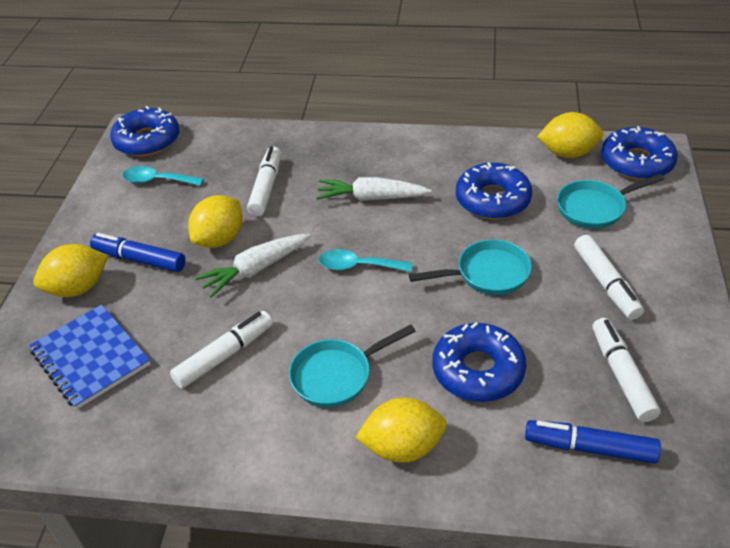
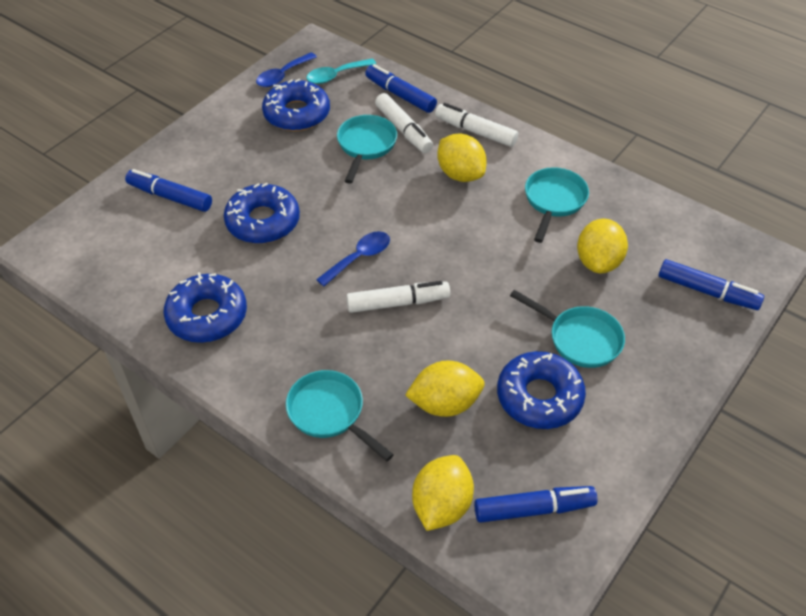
blue marker: 2 -> 4
blue notebook: 1 -> 0
blue spoon: 0 -> 2
turquoise pan: 3 -> 4
turquoise spoon: 2 -> 1
white carrot: 2 -> 0
white marker: 4 -> 3

